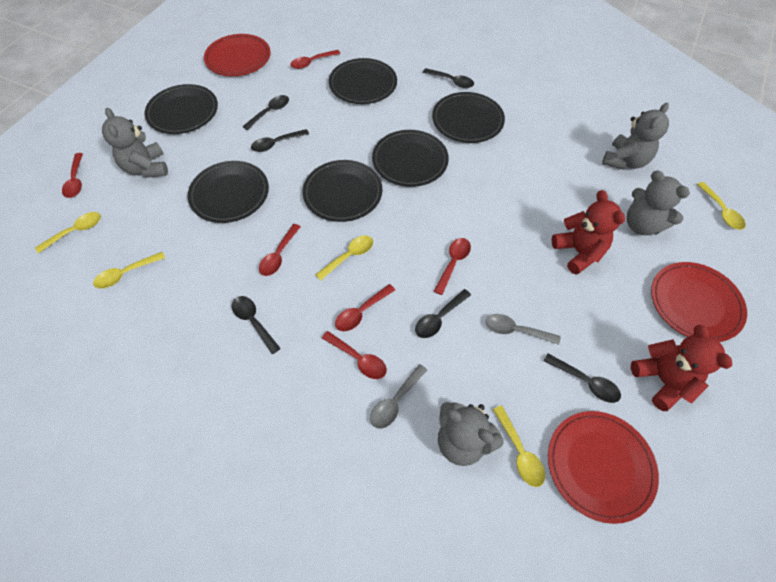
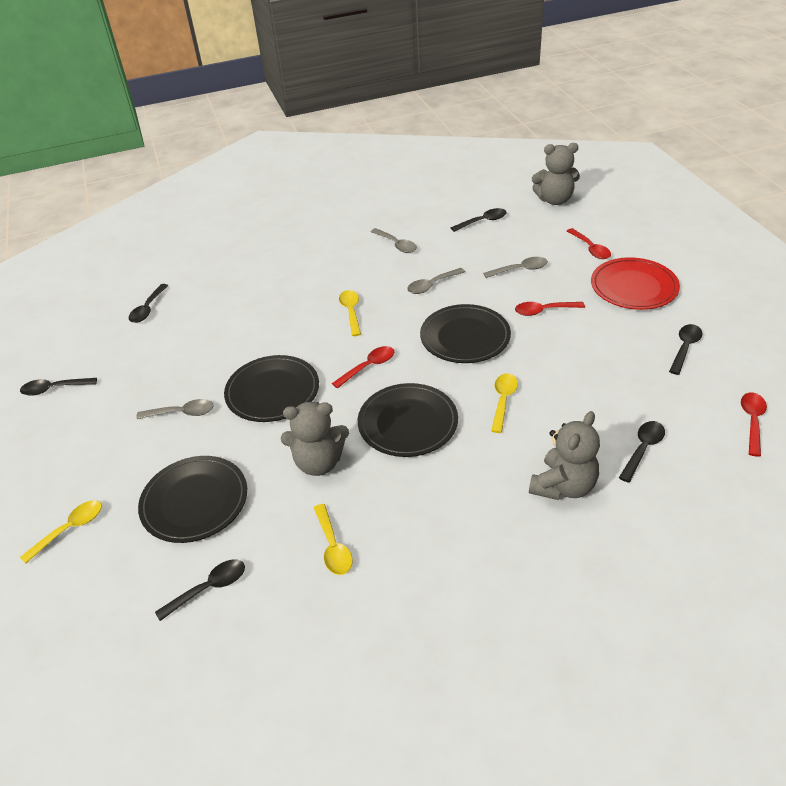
black plate: 6 -> 4
grey spoon: 2 -> 4
grey teddy bear: 4 -> 3
red plate: 3 -> 1
red spoon: 6 -> 4
red teddy bear: 2 -> 0
yellow spoon: 5 -> 4

